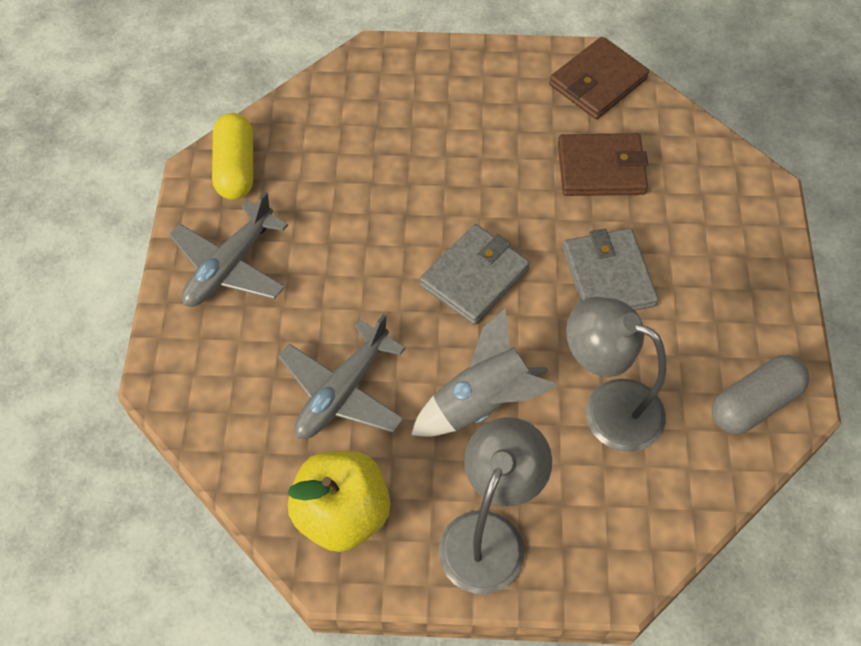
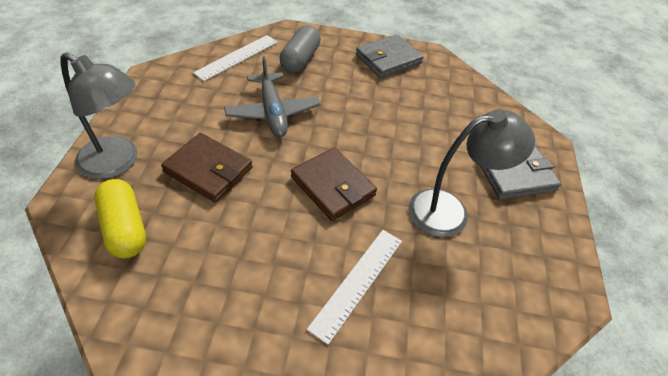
grey plane: 2 -> 1
grey rocket: 1 -> 0
white ruler: 0 -> 2
yellow apple: 1 -> 0

